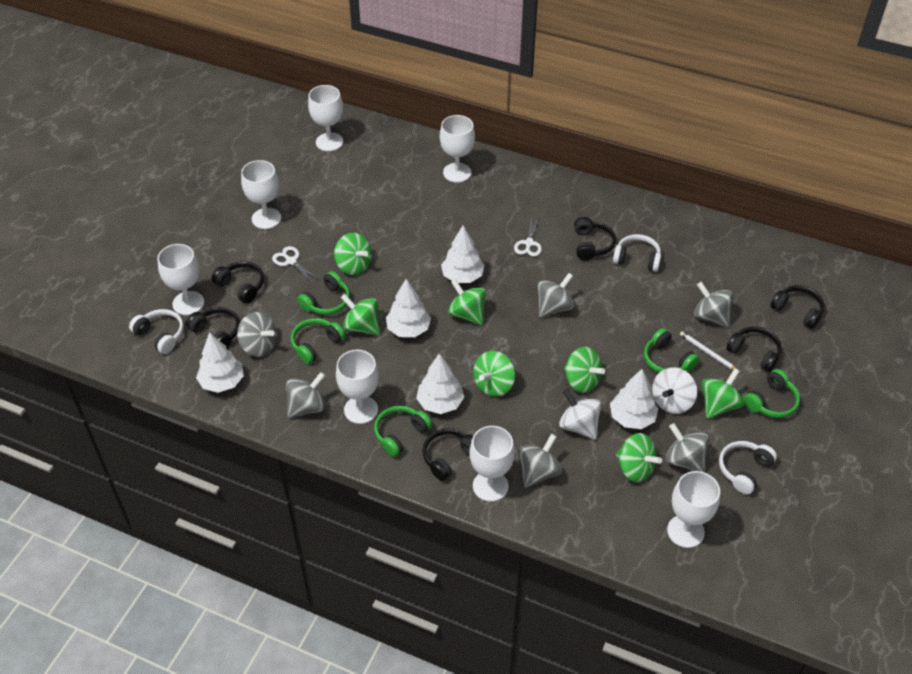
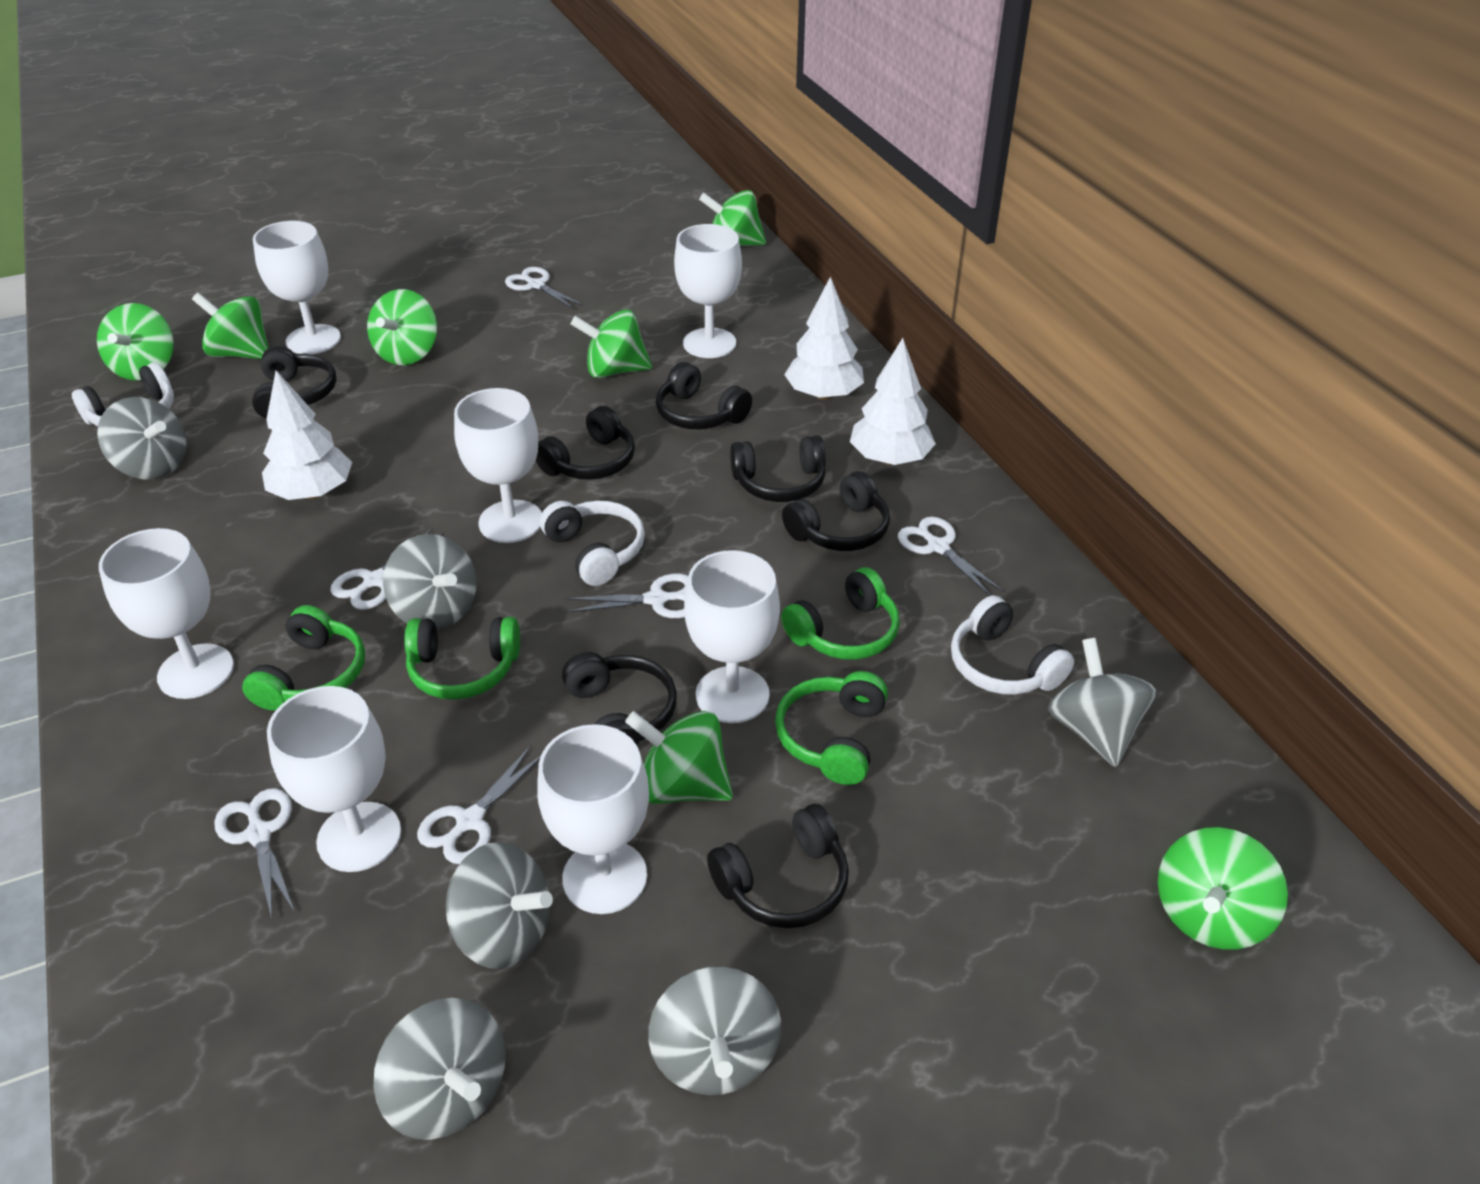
black headphones: 6 -> 7
green headphones: 5 -> 4
white pencil: 1 -> 0
white scissors: 2 -> 6
white spinning top: 2 -> 0
white tree: 5 -> 3

